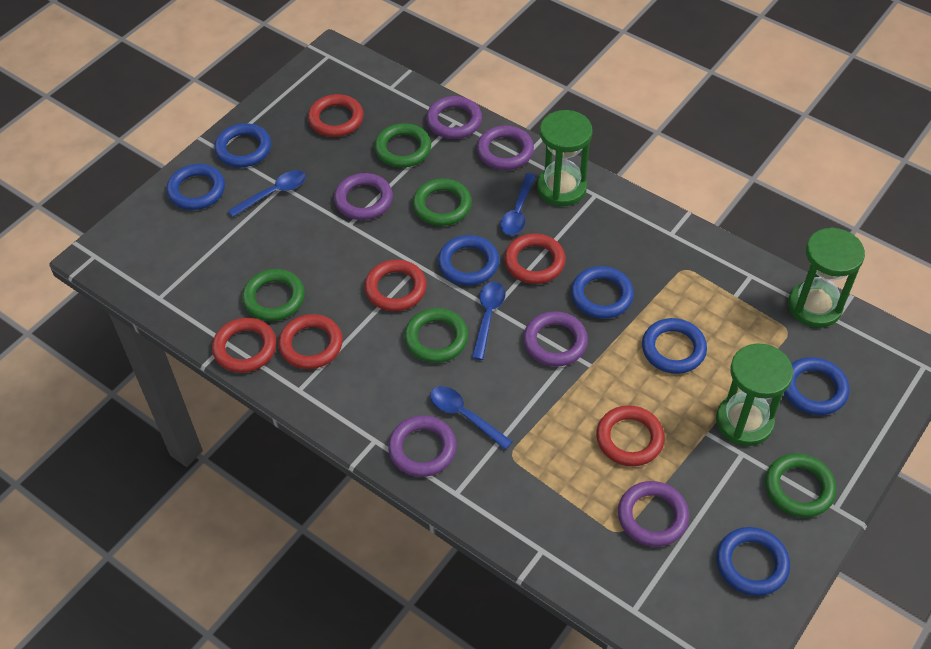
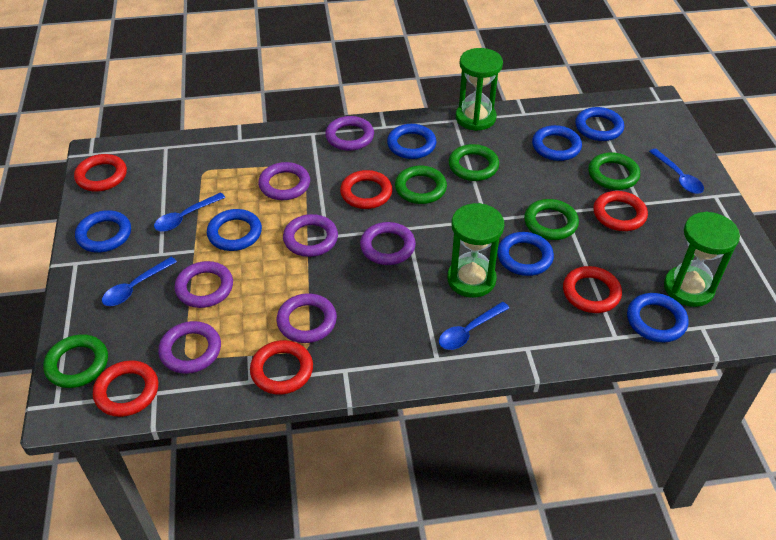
purple ring: 6 -> 7

